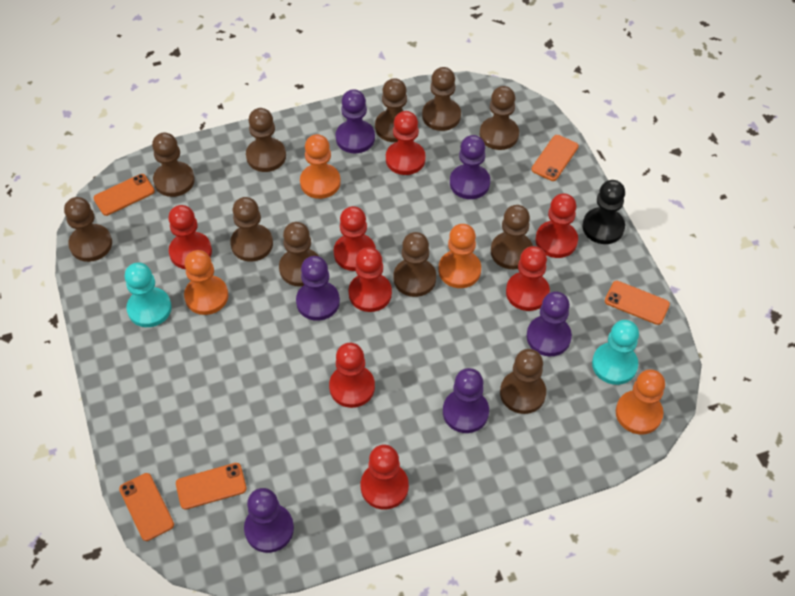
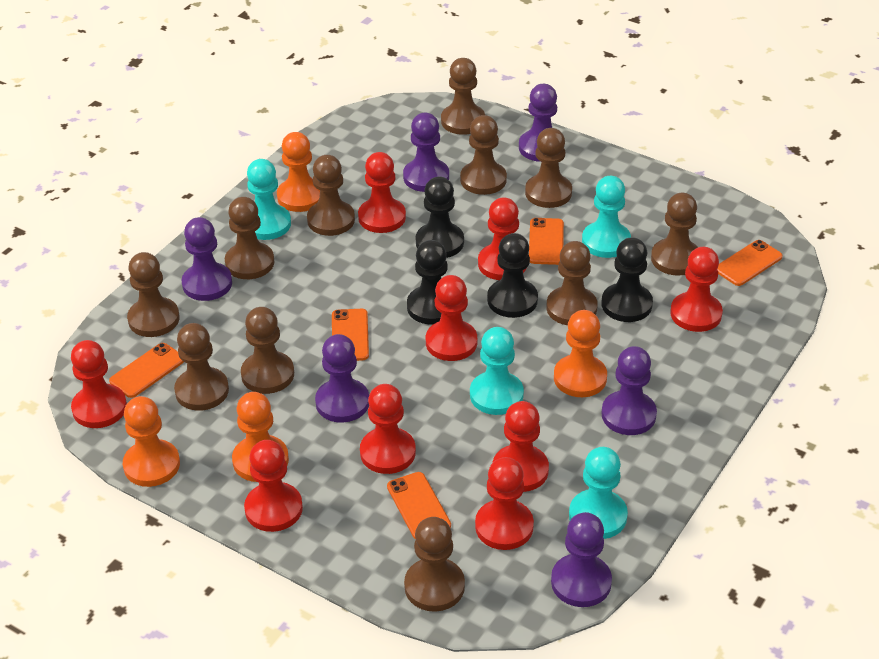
black pawn: 1 -> 4
red pawn: 8 -> 9
turquoise pawn: 2 -> 4

